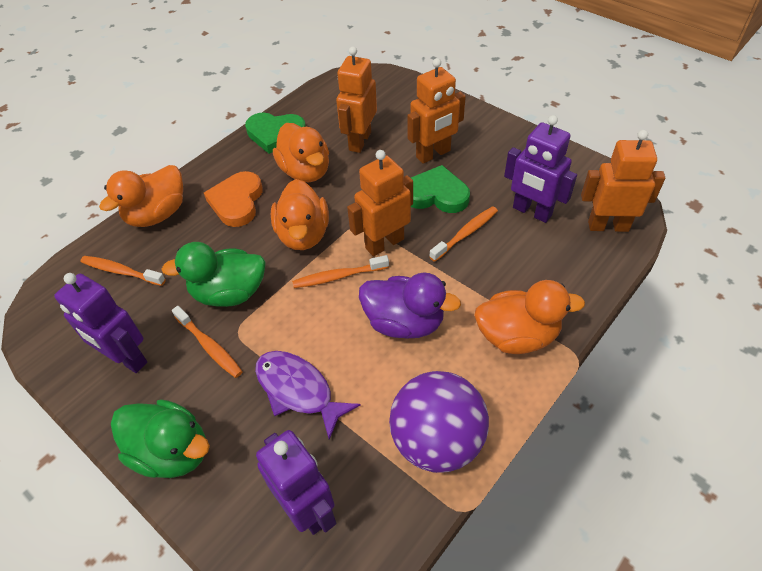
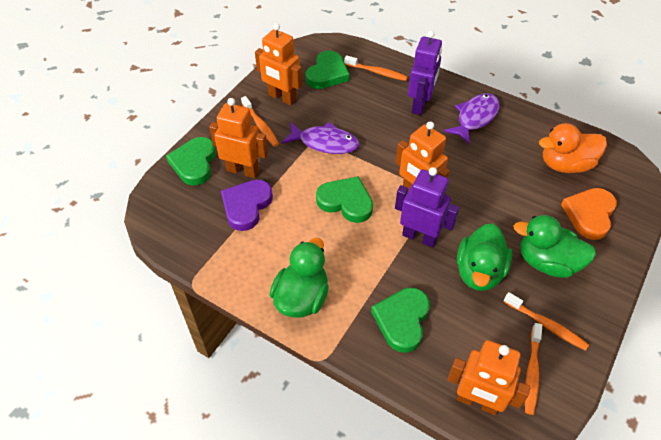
green duck: 2 -> 3
green heart: 2 -> 4
orange duck: 4 -> 1
purple ball: 1 -> 0
purple duck: 1 -> 0
purple fish: 1 -> 2
purple heart: 0 -> 1
purple robot: 3 -> 2

